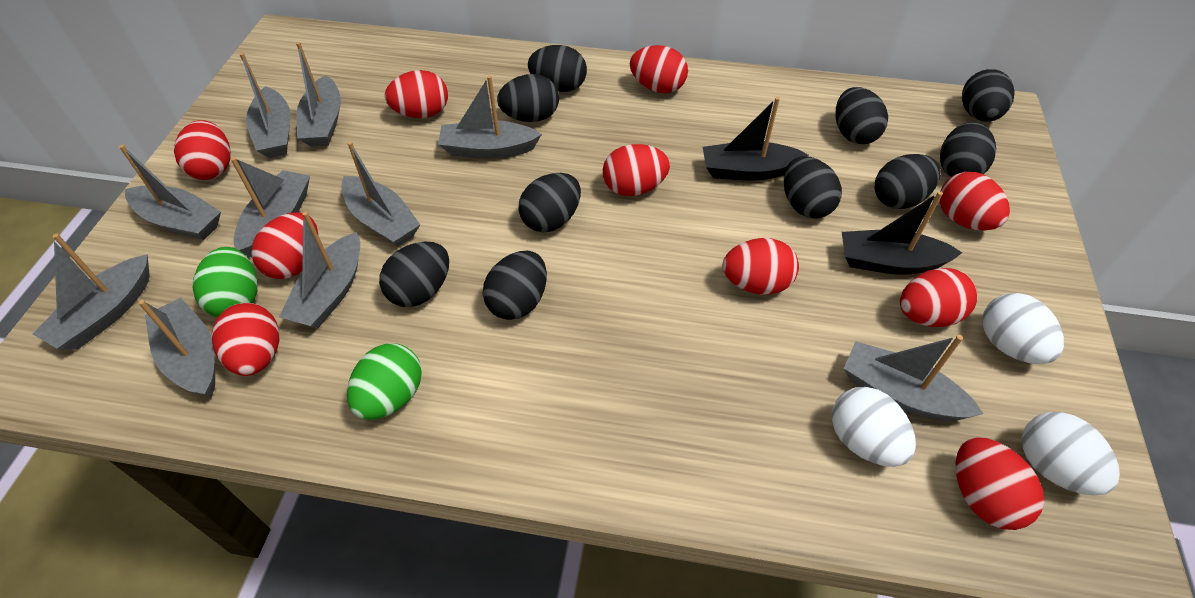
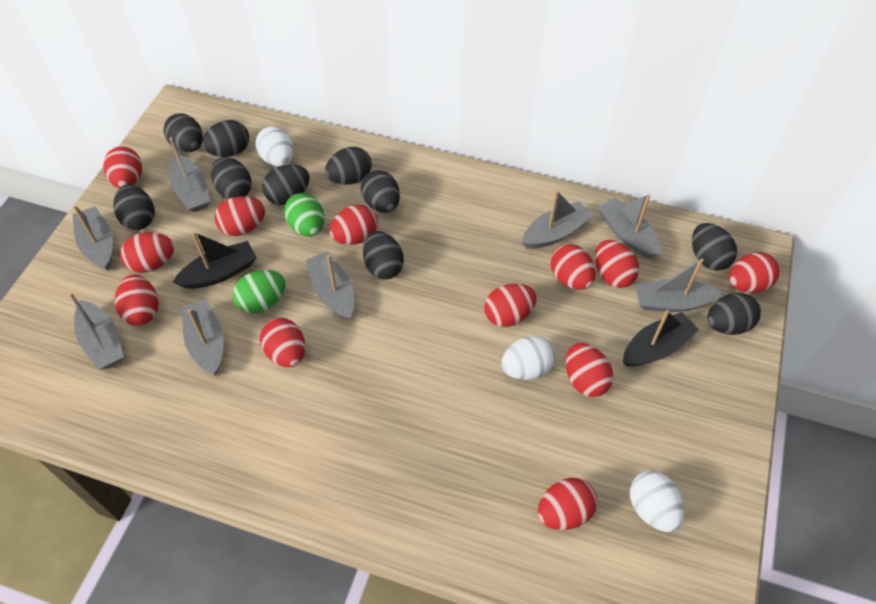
grey boat: 10 -> 8
red egg: 10 -> 12

